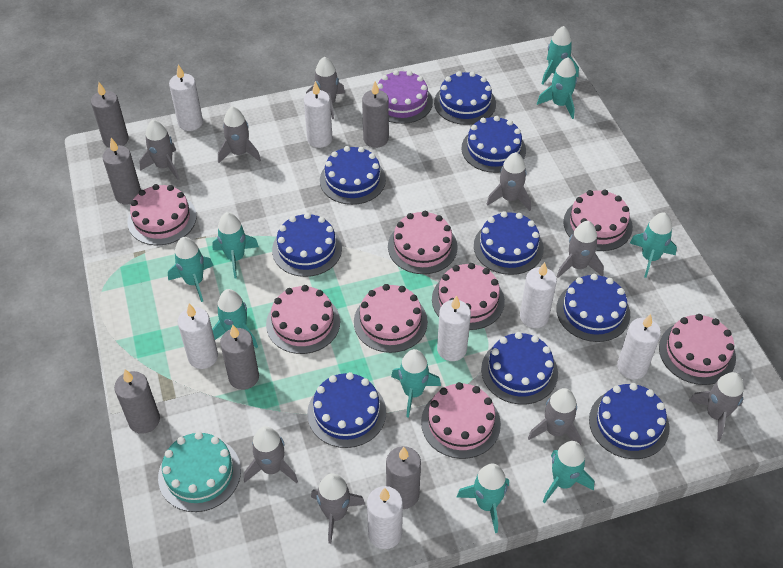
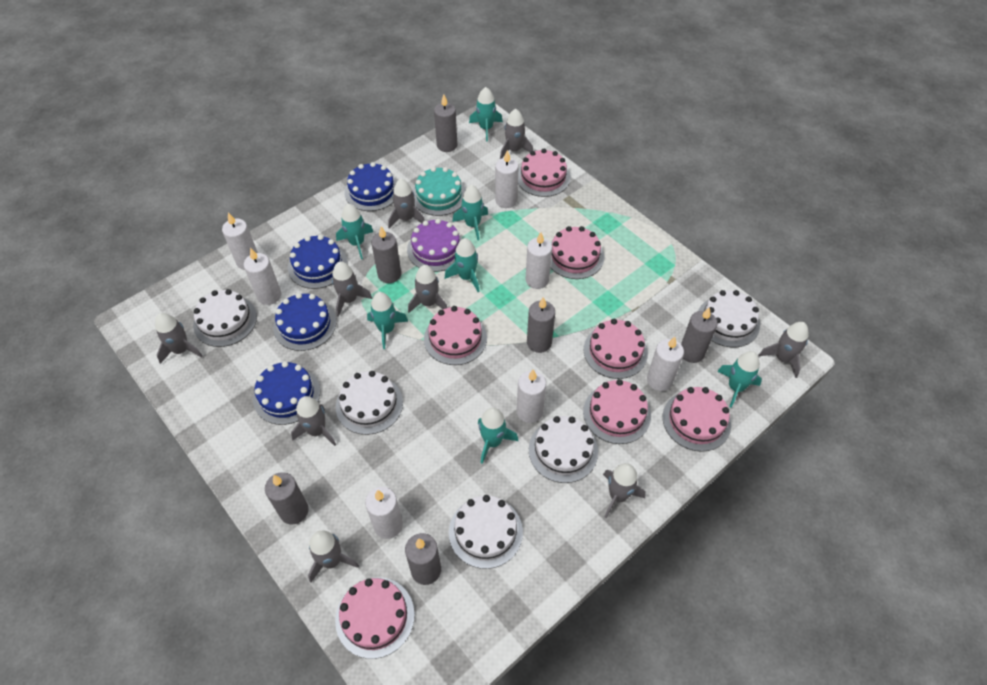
blue cake: 9 -> 4
pink cake: 8 -> 7
turquoise rocket: 9 -> 7
white cake: 0 -> 5

